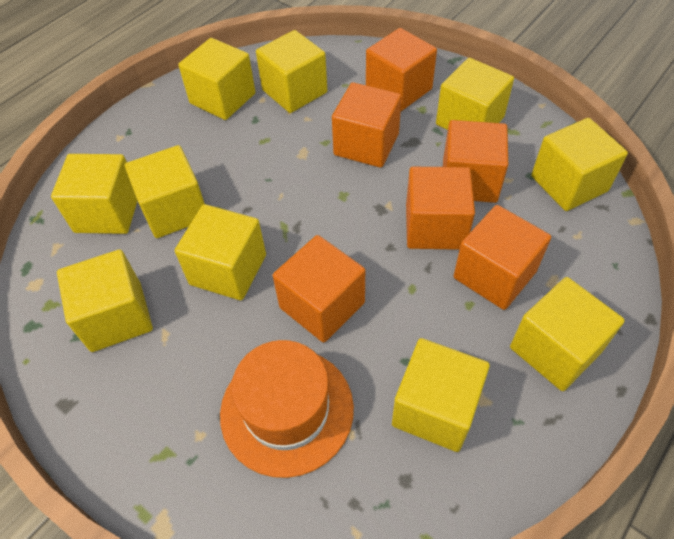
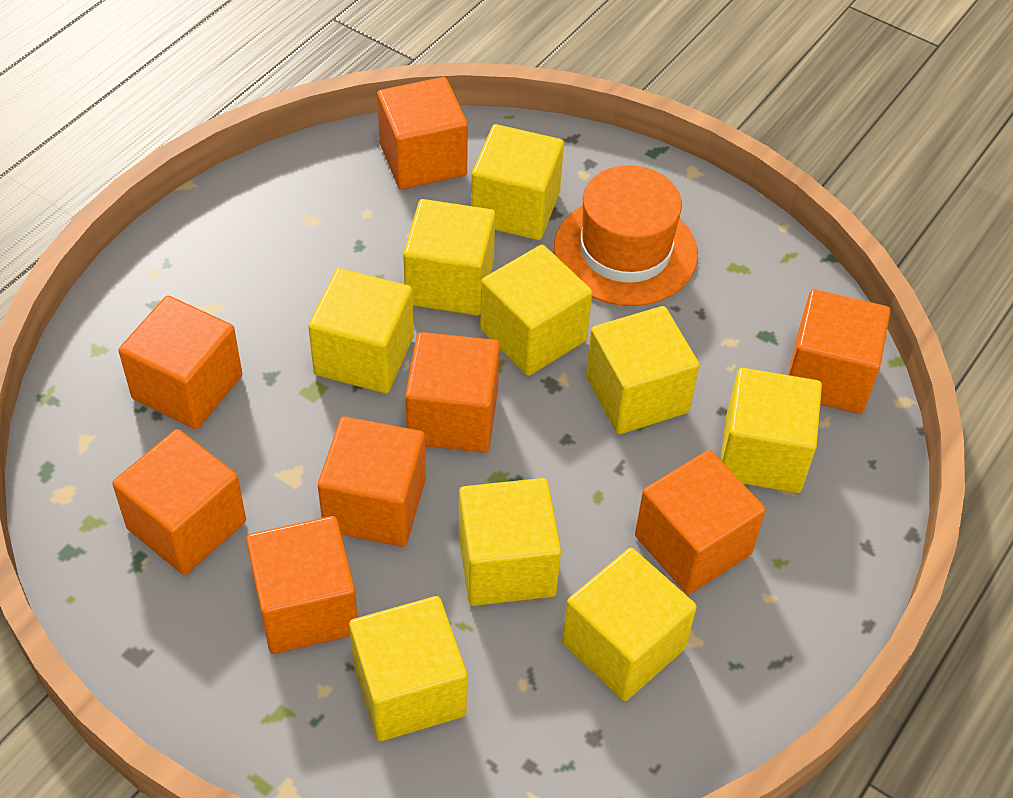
orange cube: 6 -> 8
yellow cube: 10 -> 9

